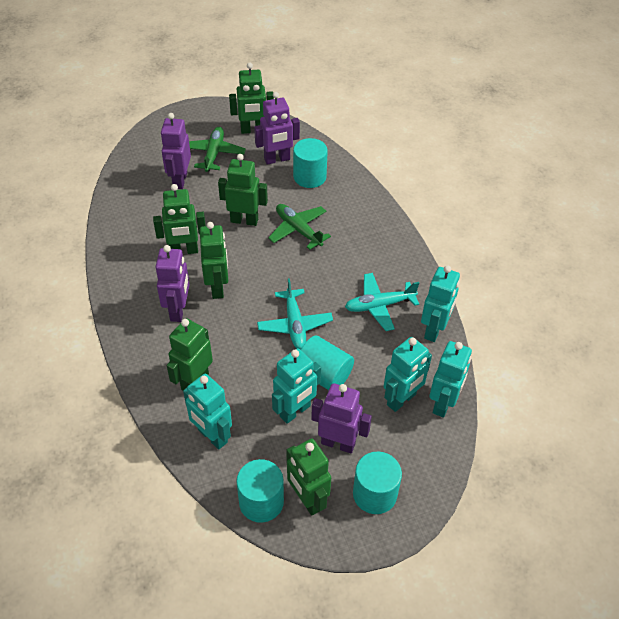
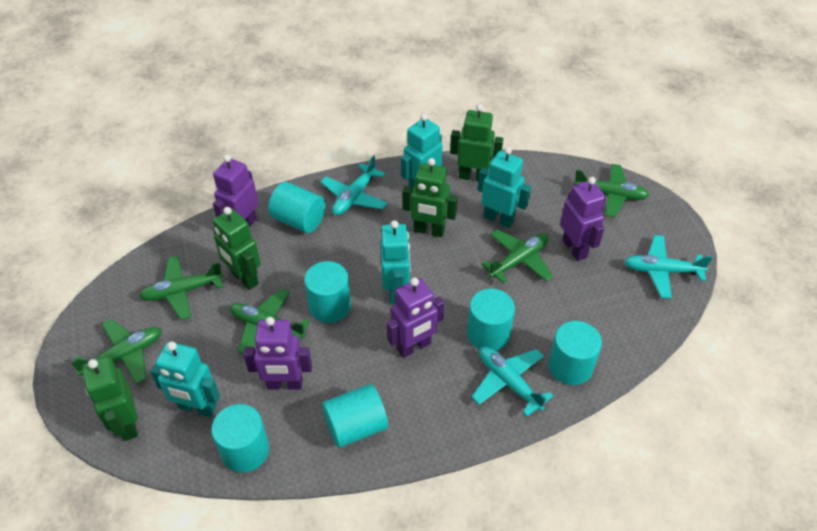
green plane: 2 -> 5
green robot: 6 -> 4
turquoise cylinder: 4 -> 6
turquoise plane: 2 -> 3
turquoise robot: 5 -> 4

